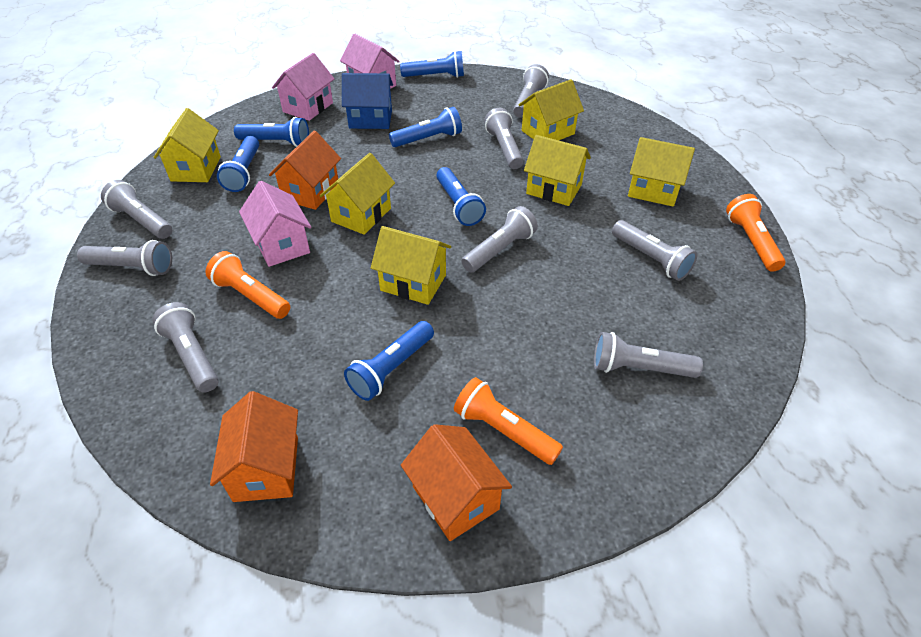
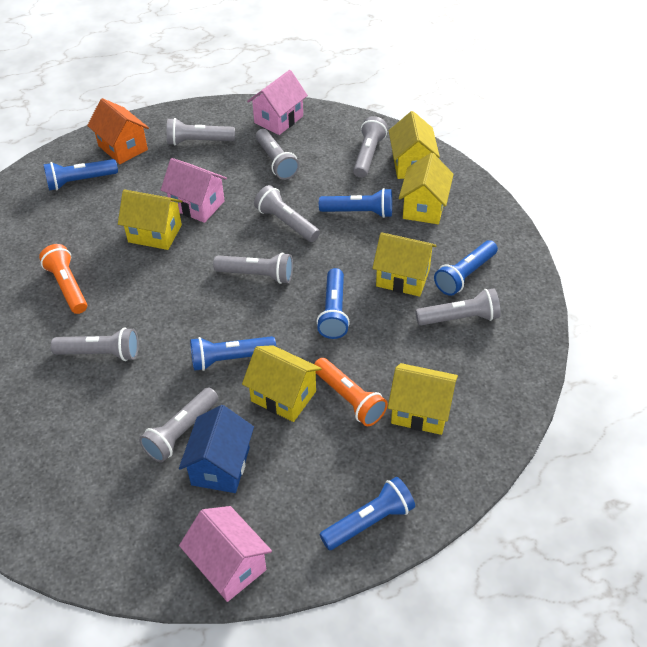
orange flashlight: 3 -> 2
orange house: 3 -> 1

